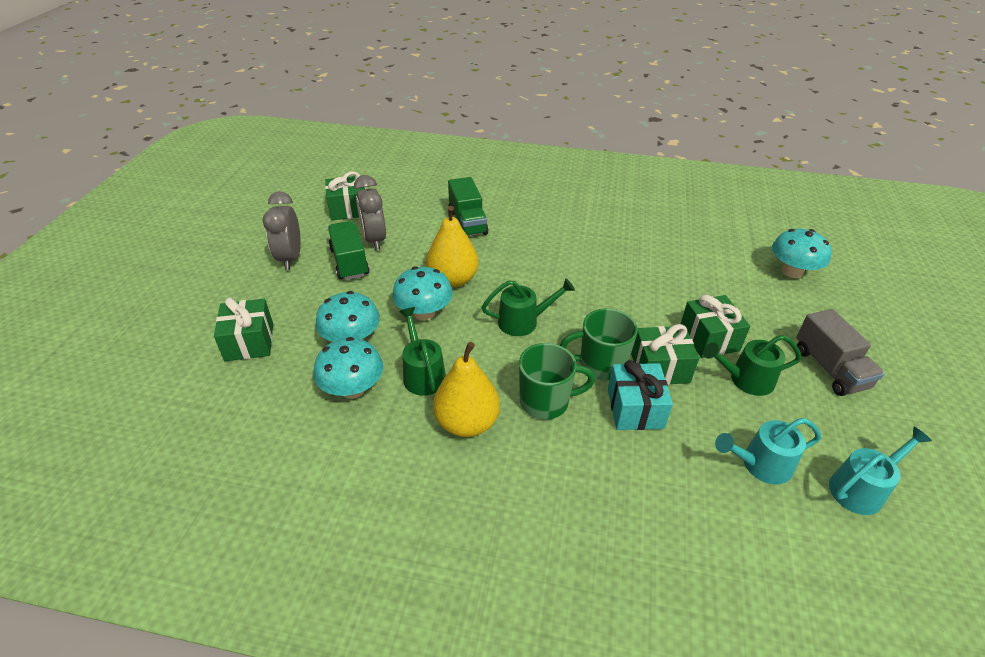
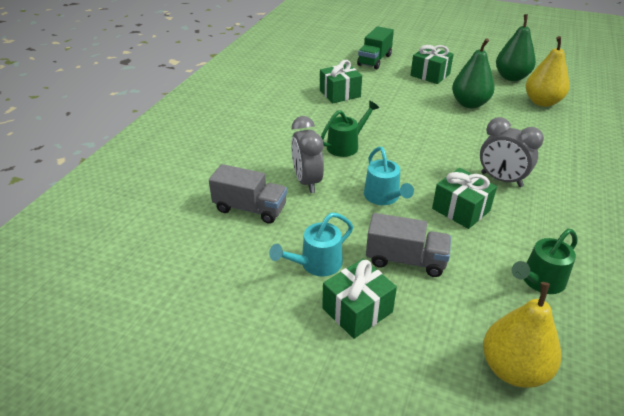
green mug: 2 -> 0
green pear: 0 -> 2
green truck: 2 -> 1
green watering can: 3 -> 2
grey truck: 1 -> 2
turquoise gift: 1 -> 0
turquoise mushroom: 4 -> 0

